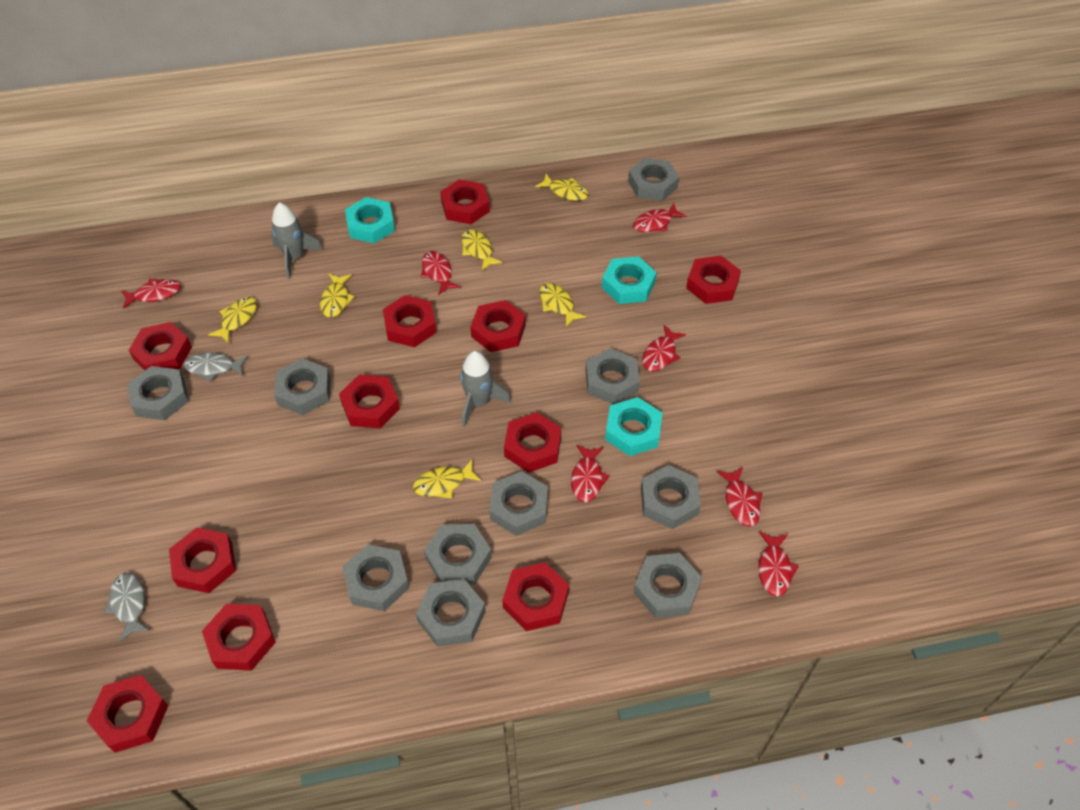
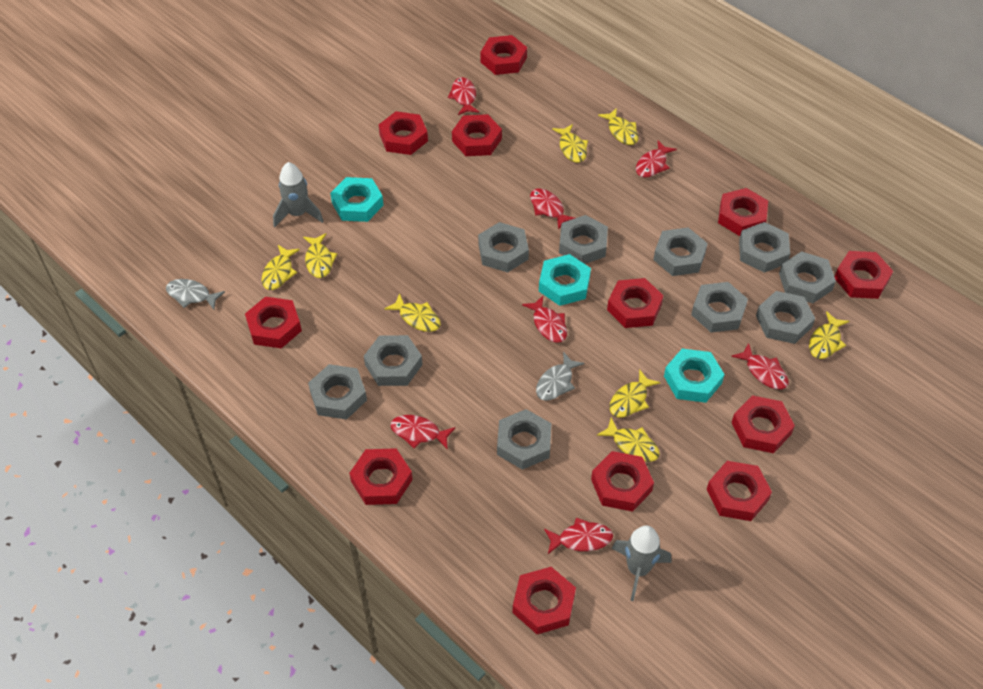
red nut: 11 -> 12
yellow fish: 6 -> 8

